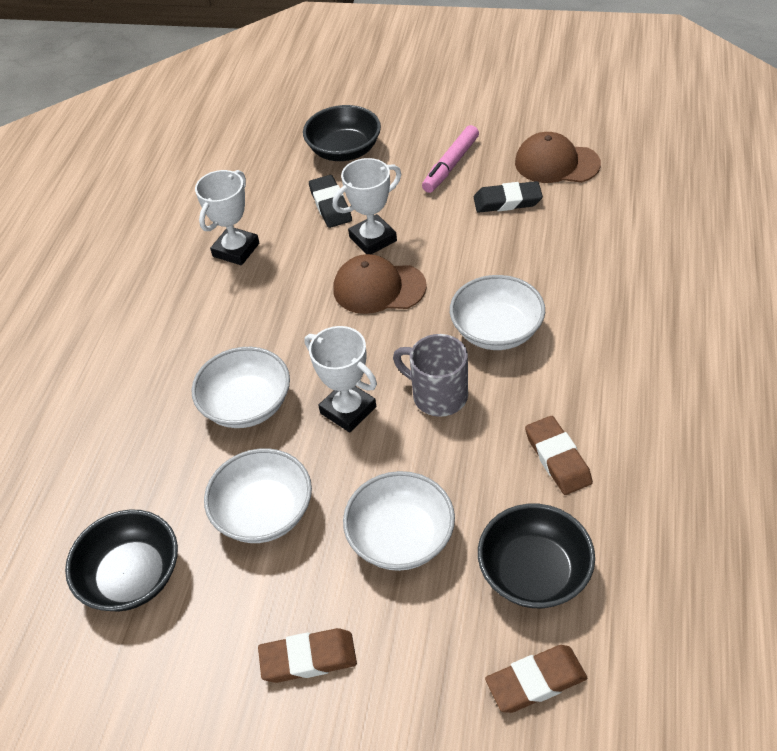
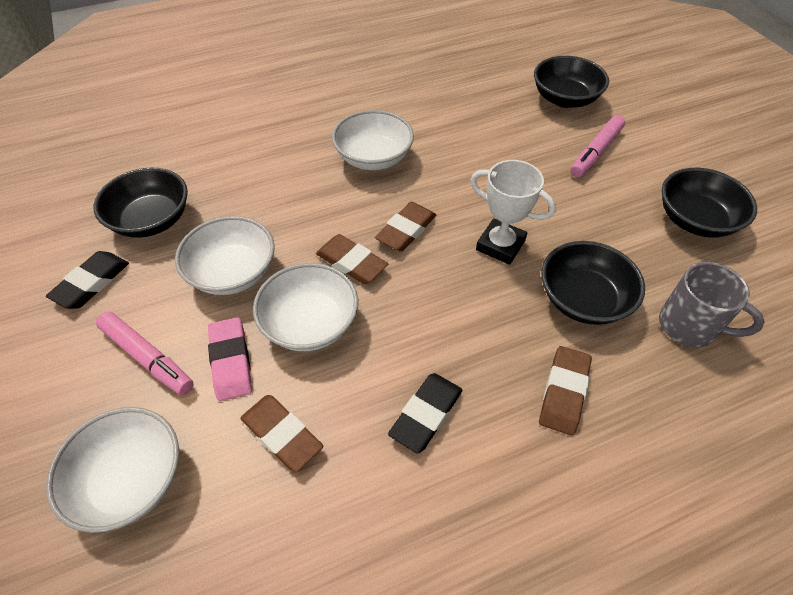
black bowl: 3 -> 4
brown cap: 2 -> 0
brown eraser: 3 -> 4
pink eraser: 0 -> 1
pink marker: 1 -> 2
white trophy: 3 -> 1

